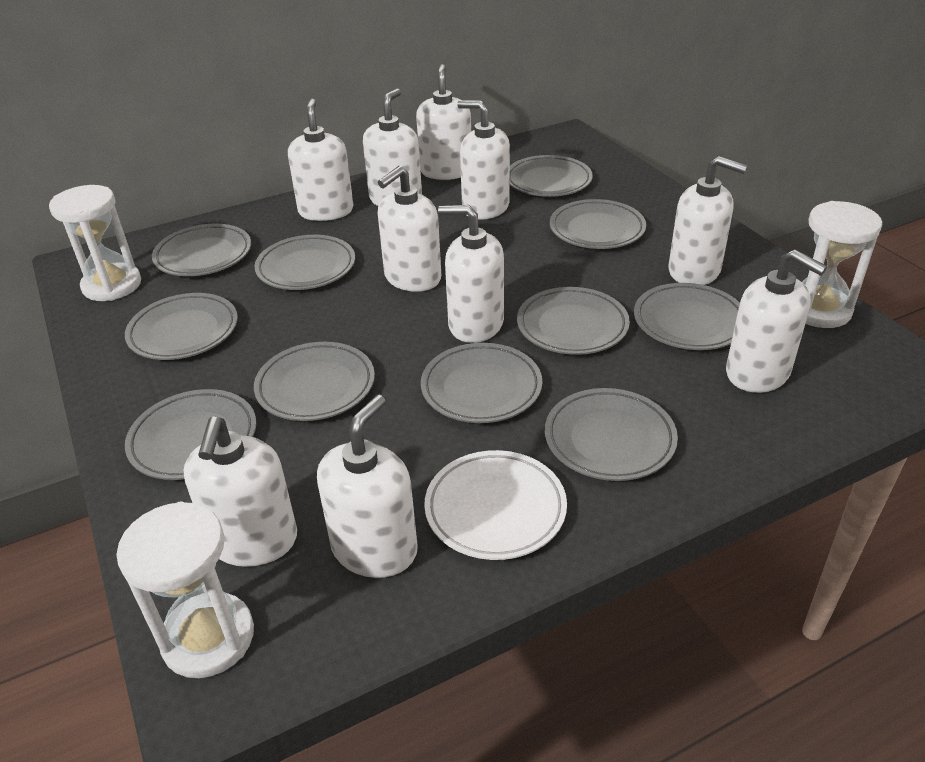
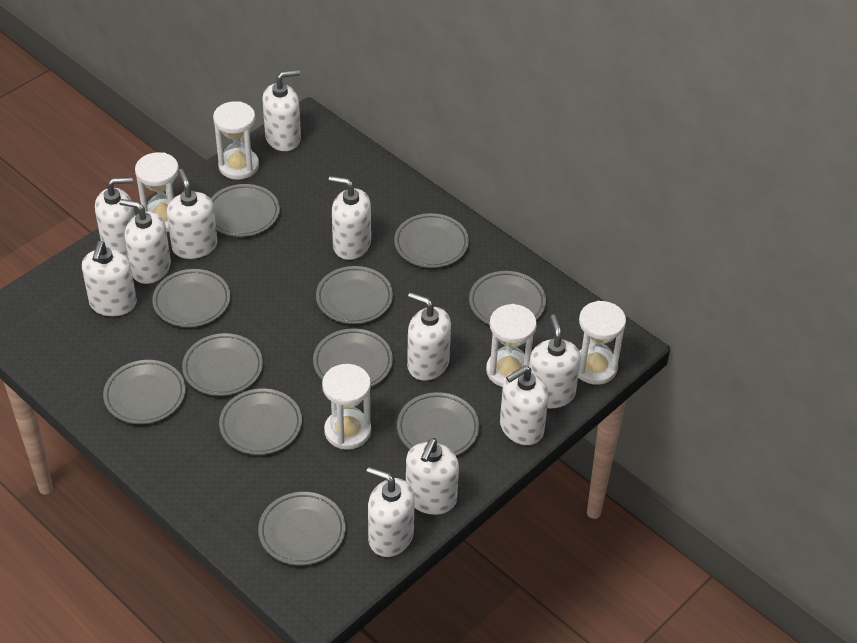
white hourglass: 3 -> 5
white plate: 1 -> 0
white soap dispenser: 10 -> 11

